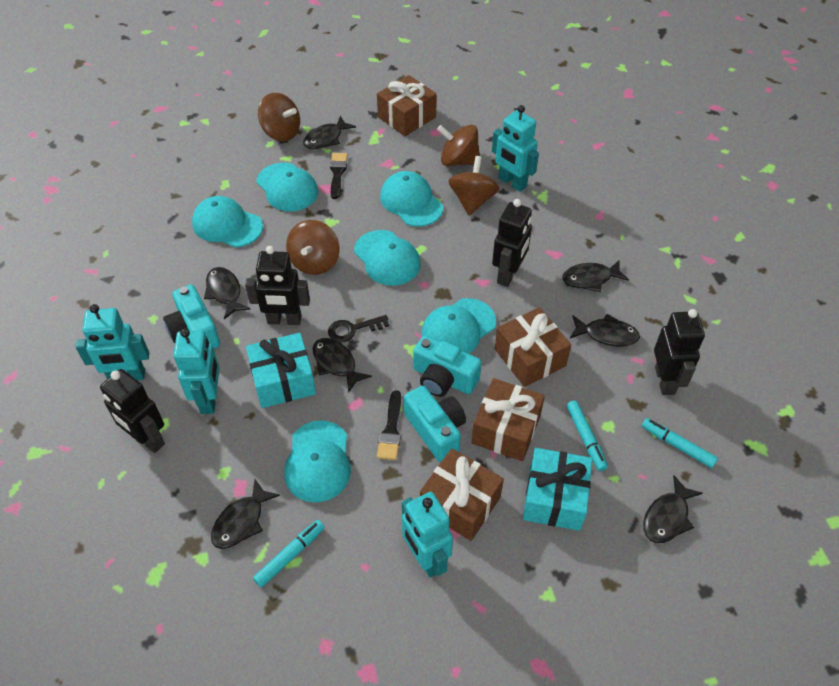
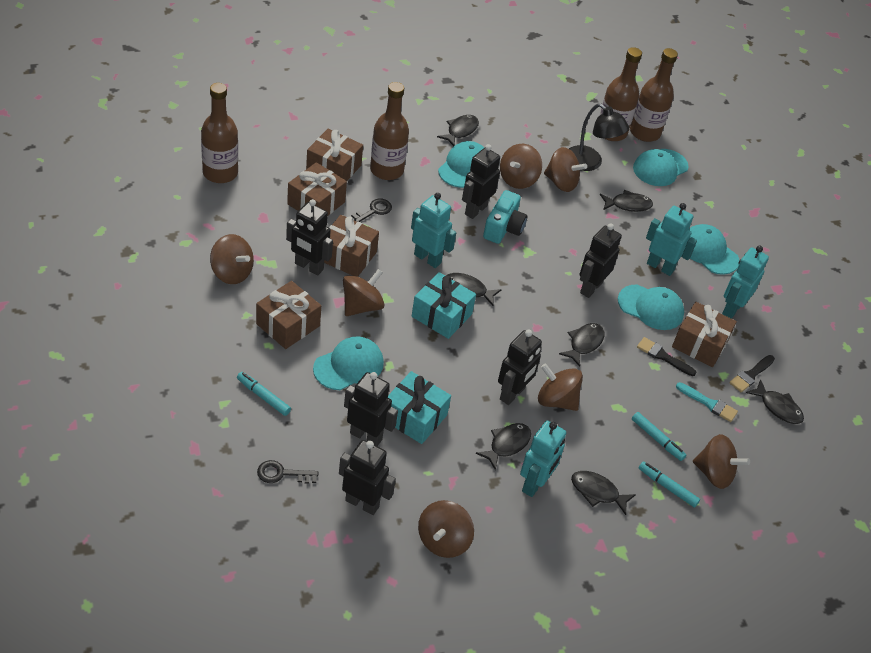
black key: 1 -> 2
black lamp: 0 -> 1
black robot: 4 -> 6
brown bottle: 0 -> 4
brown gift: 4 -> 5
brown spinning top: 4 -> 7
turquoise brush: 0 -> 1
turquoise camera: 3 -> 1
turquoise cap: 6 -> 5

